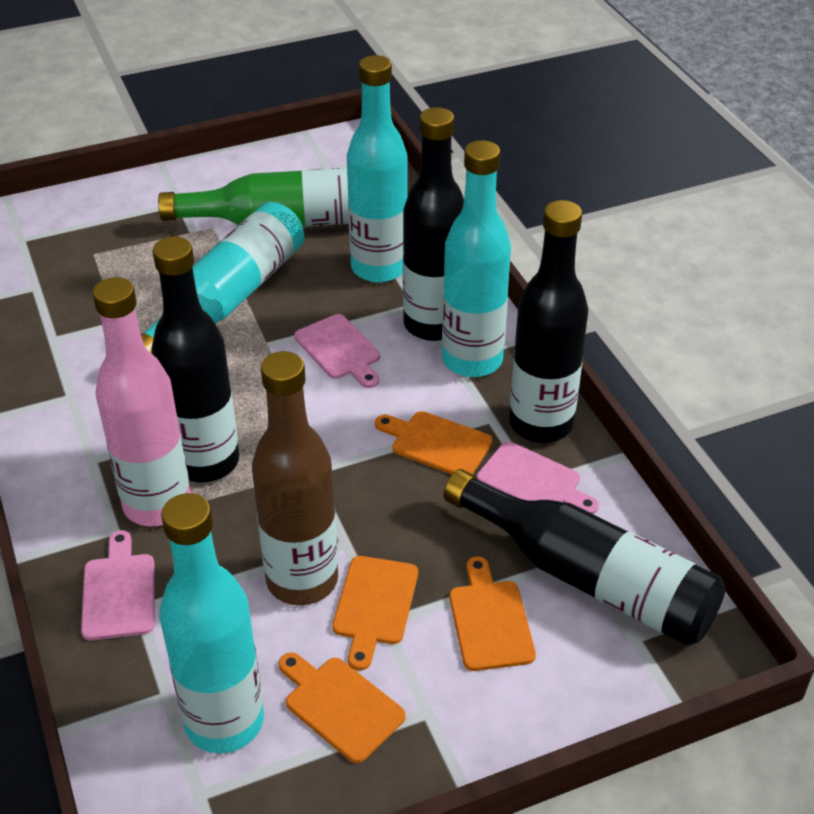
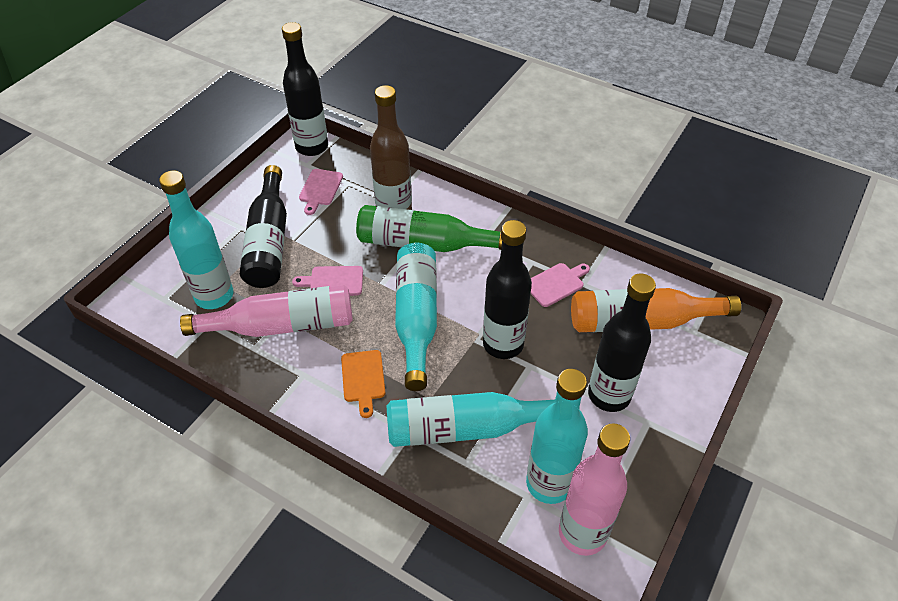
orange bottle: 0 -> 1
orange cutting board: 4 -> 1
pink bottle: 1 -> 2

